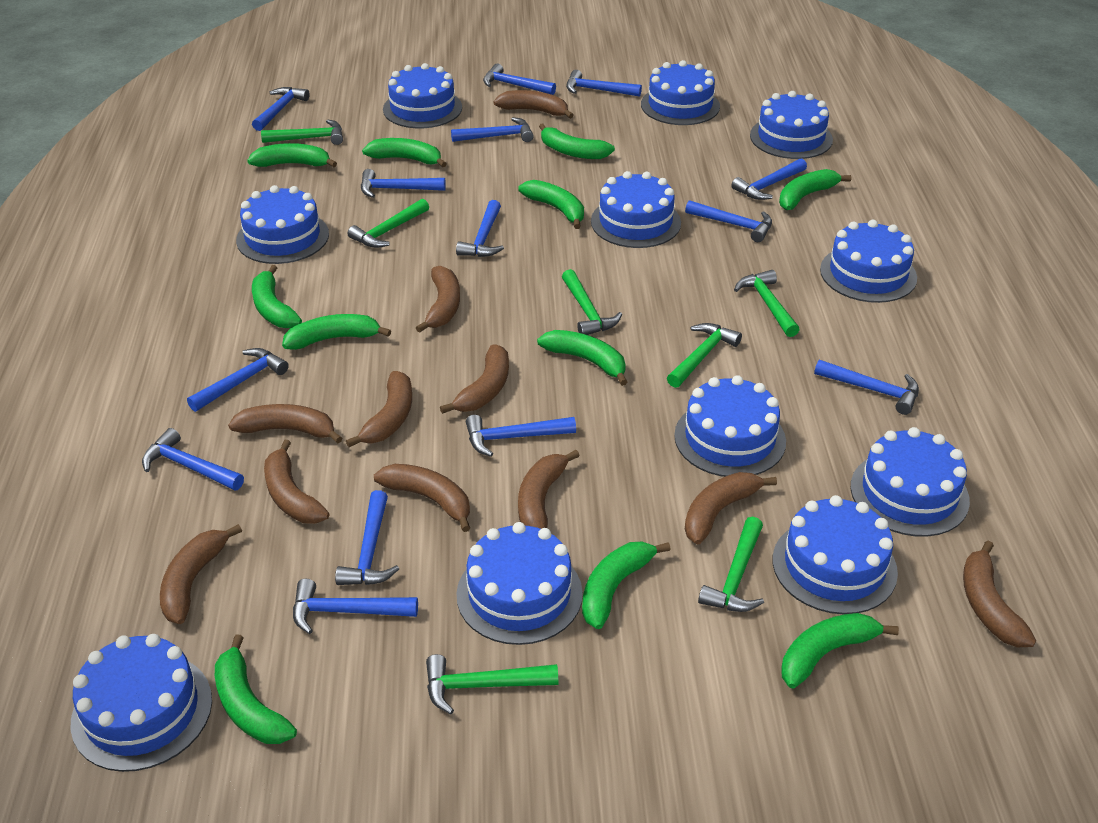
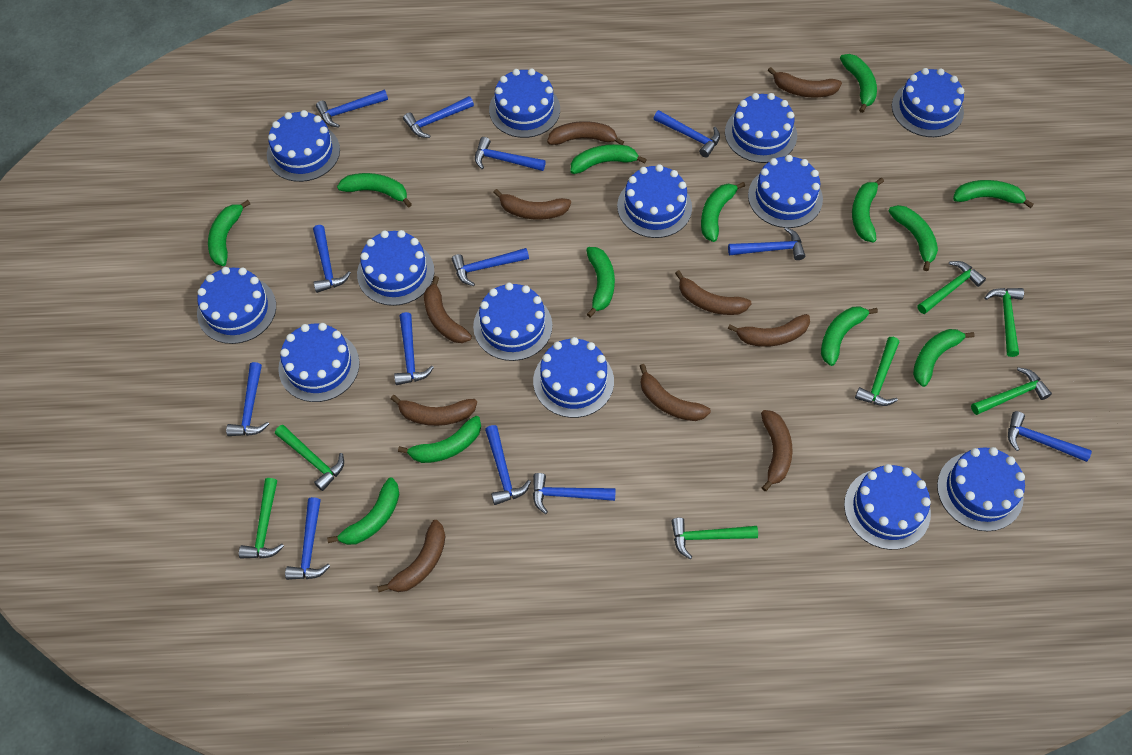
blue cake: 11 -> 13
blue hammer: 14 -> 13
brown banana: 11 -> 10
green banana: 11 -> 13

